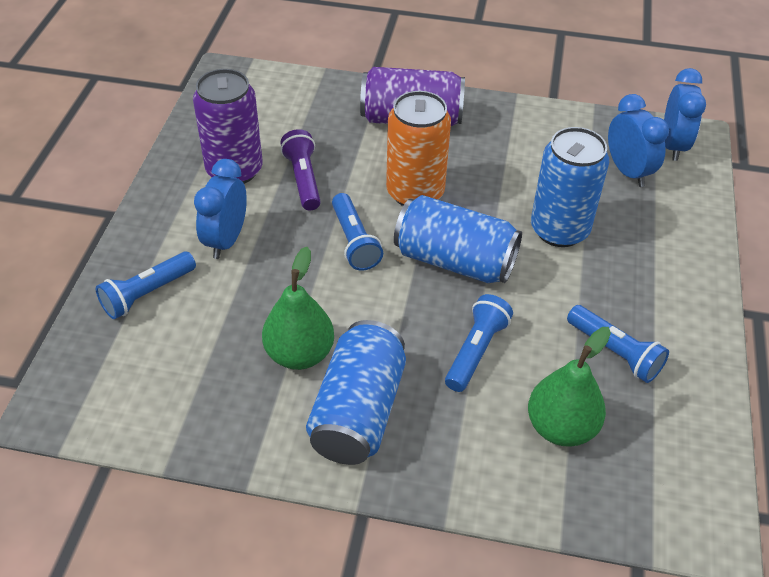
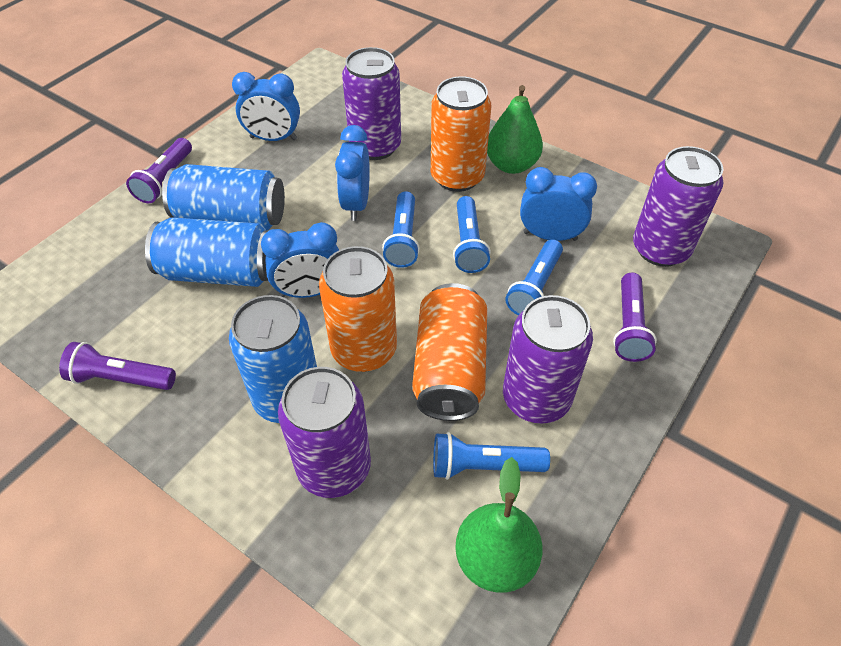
blue clock: 3 -> 4
orange can: 1 -> 3
purple can: 2 -> 4
purple flashlight: 1 -> 3

